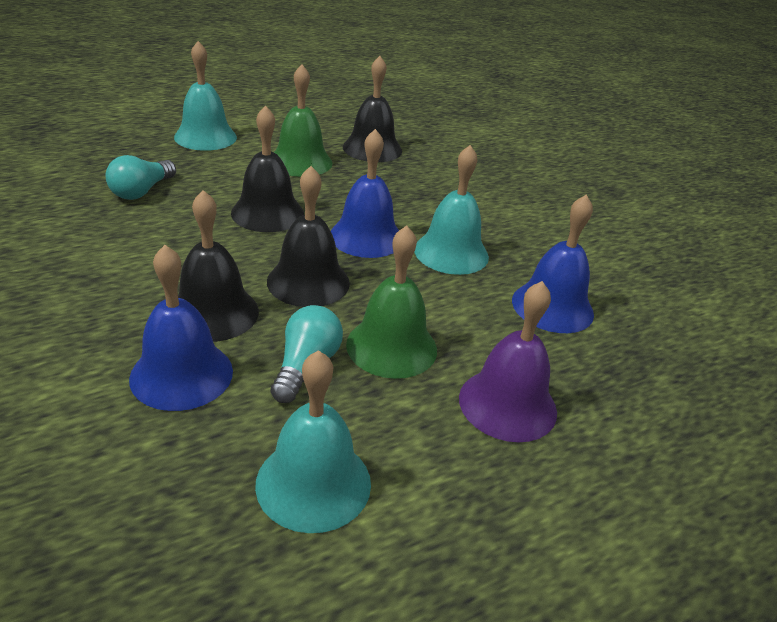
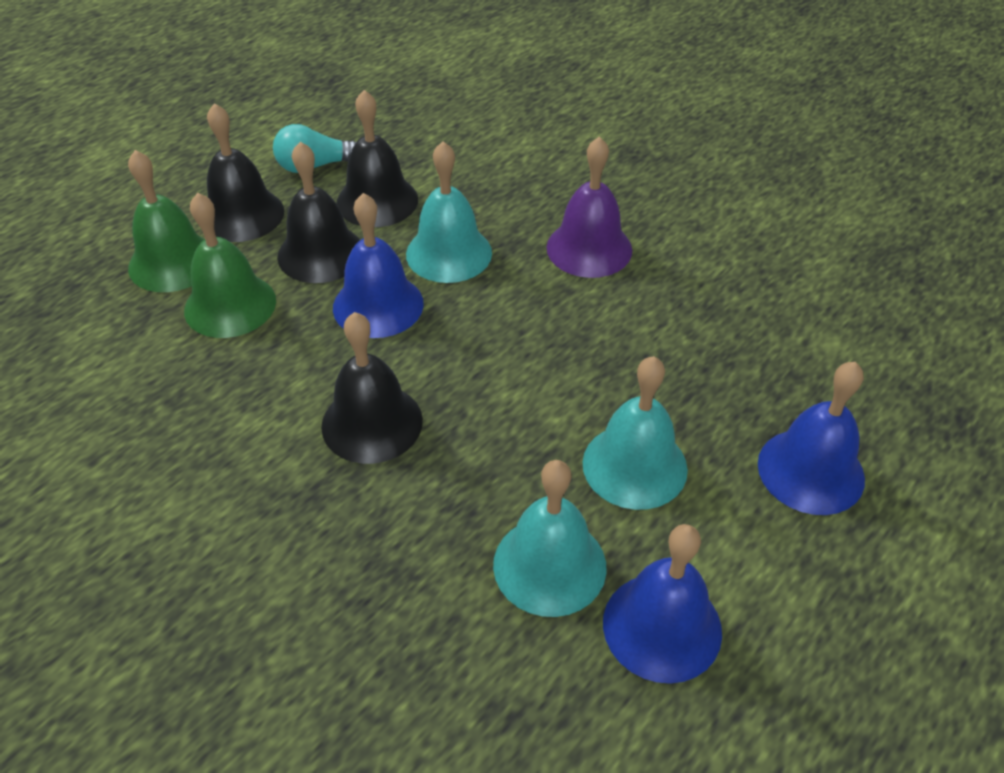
turquoise light bulb: 2 -> 1

